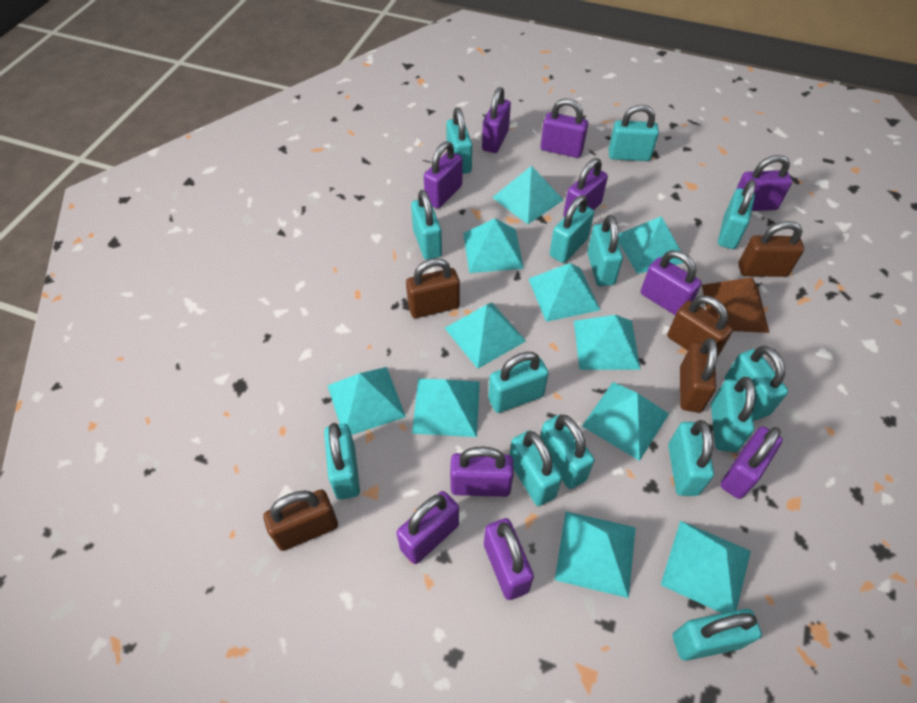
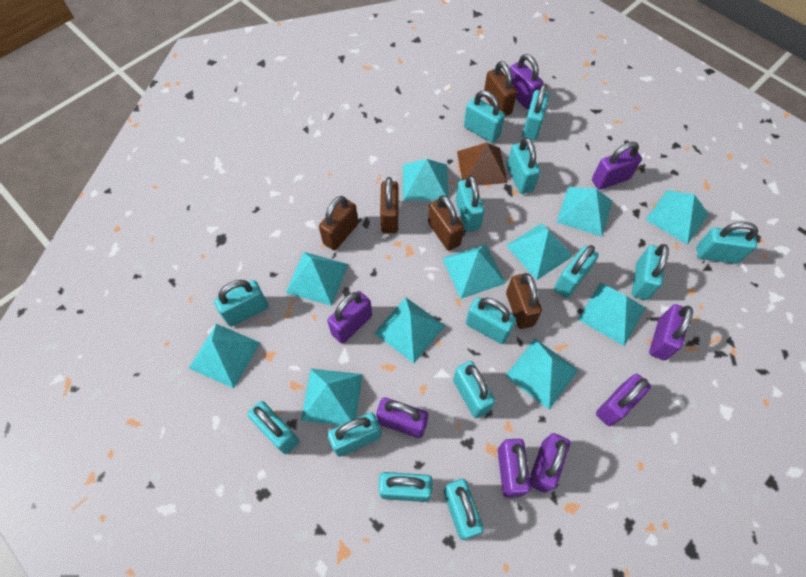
purple padlock: 10 -> 8

